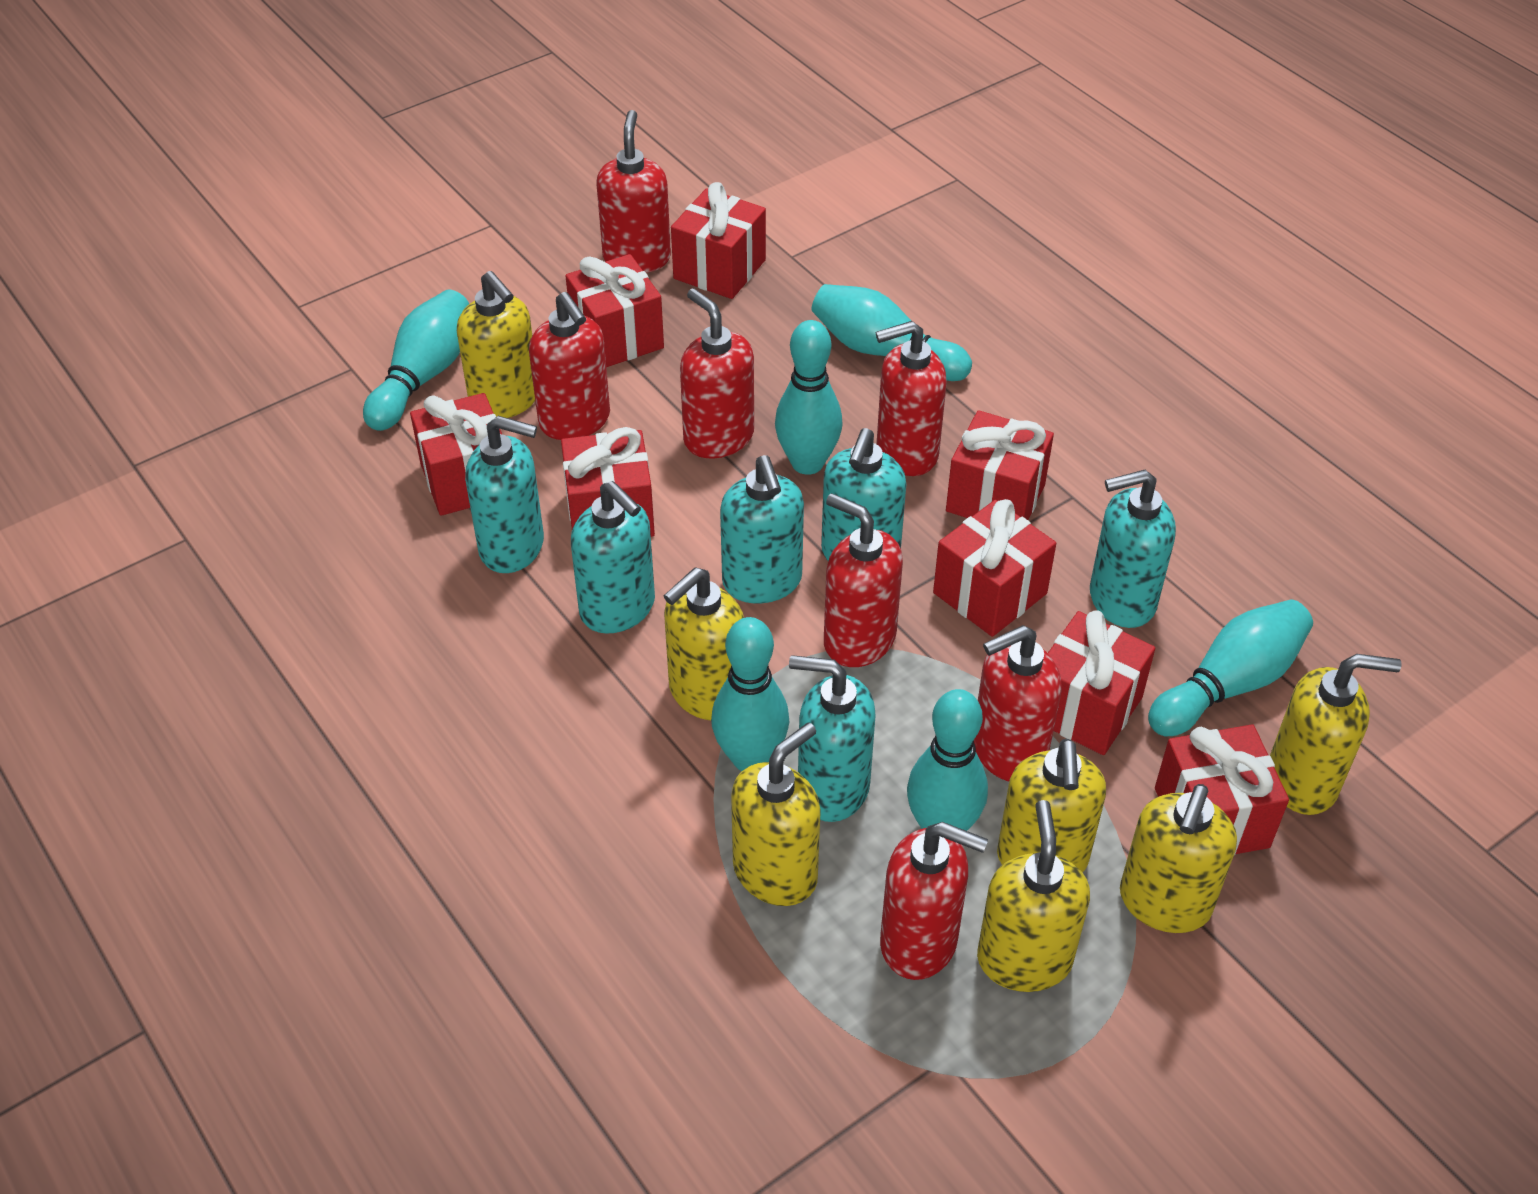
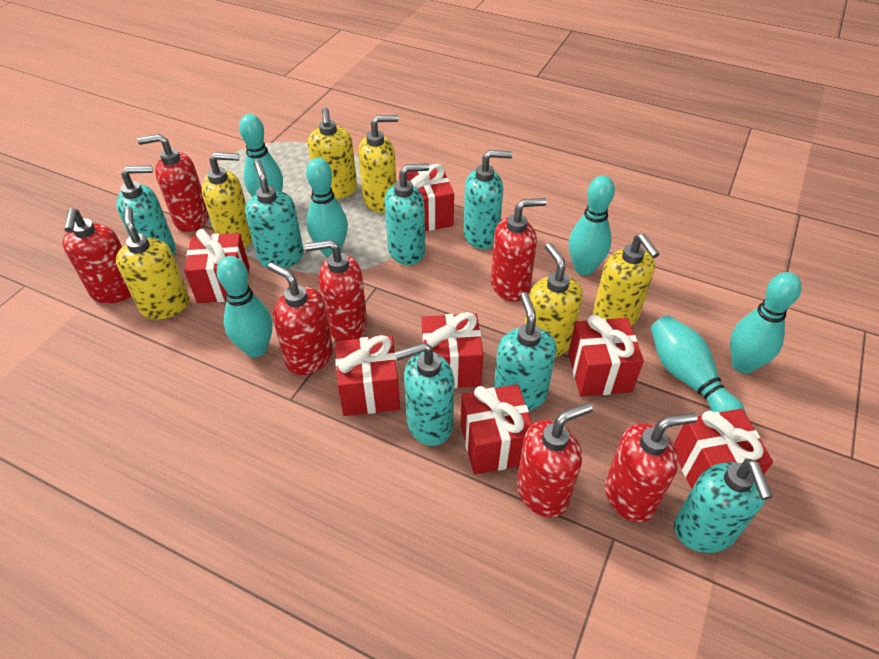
red gift: 8 -> 7
turquoise soap dispenser: 6 -> 7
yellow soap dispenser: 7 -> 6

